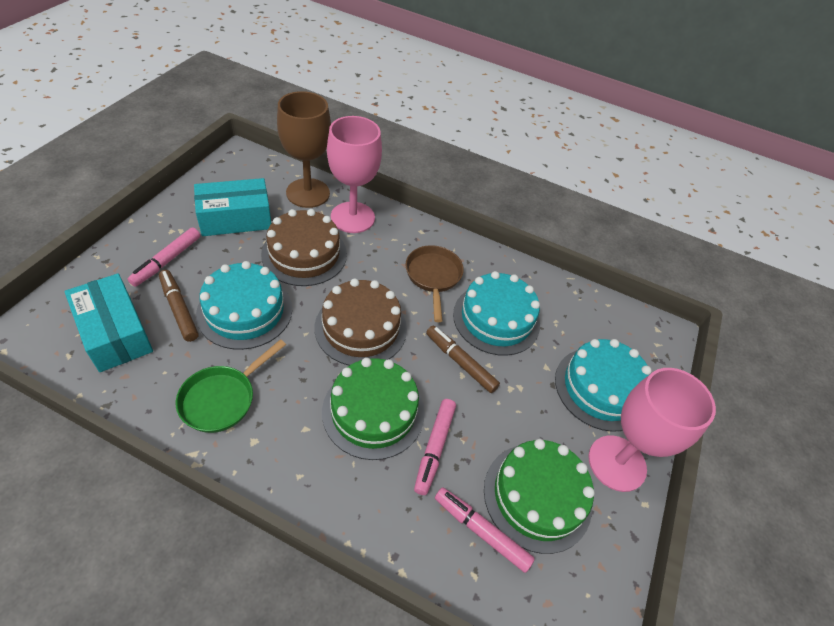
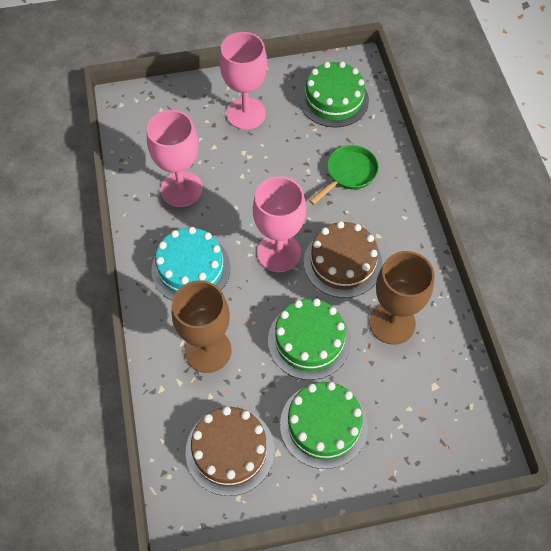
brown goblet: 1 -> 2
brown marker: 2 -> 0
brown pan: 1 -> 0
green cake: 2 -> 3
pink goblet: 2 -> 3
pink marker: 3 -> 0
turquoise box: 2 -> 0
turquoise cake: 3 -> 1

